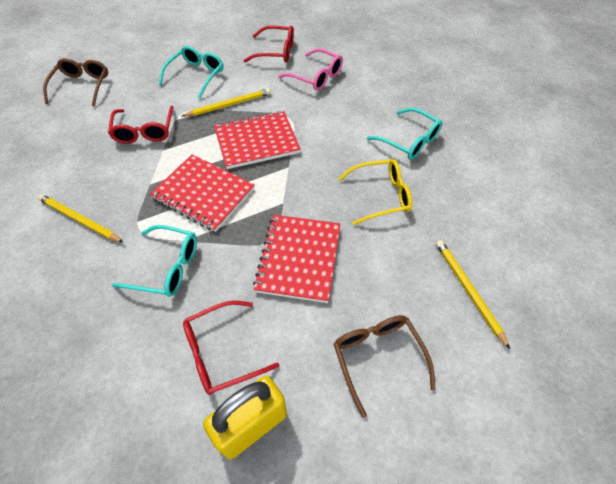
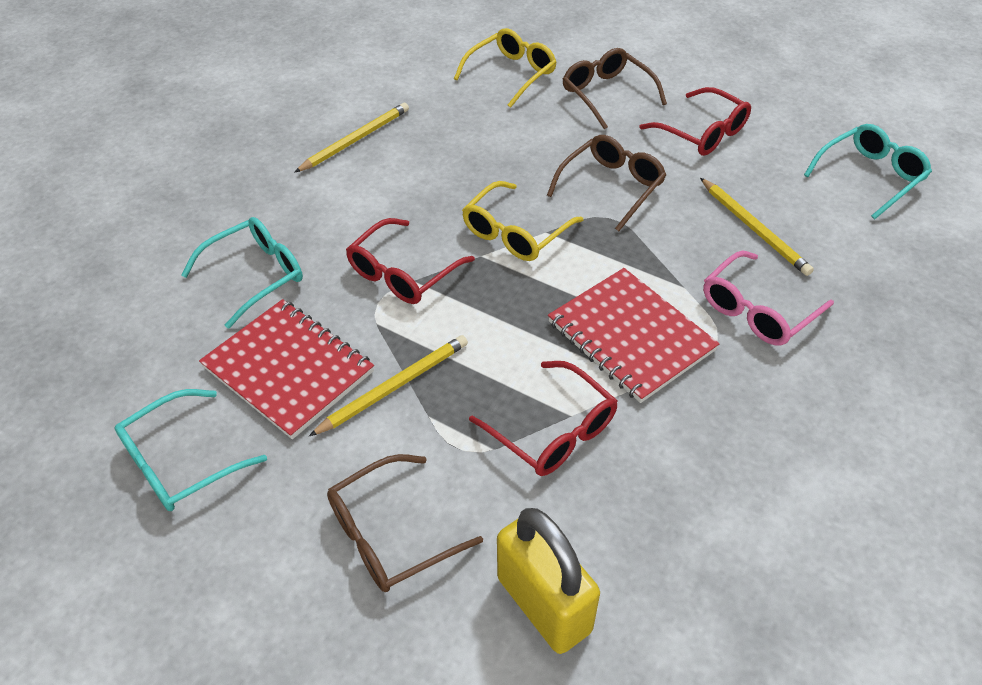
brown glasses: 2 -> 3
red notebook: 3 -> 2
yellow glasses: 1 -> 2

